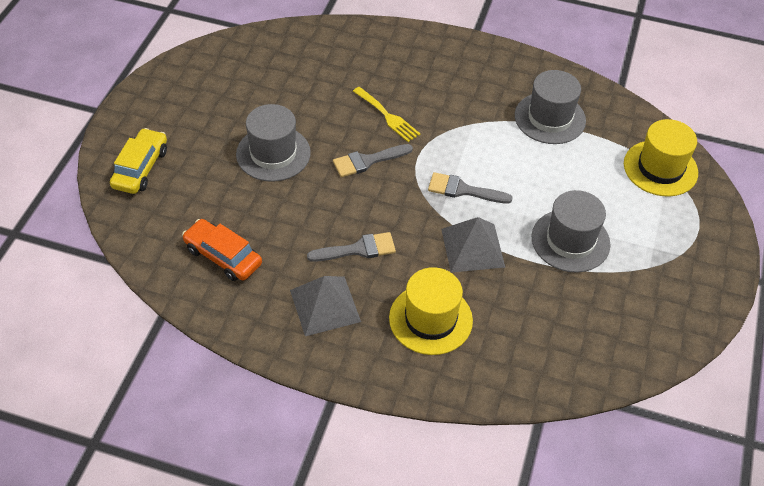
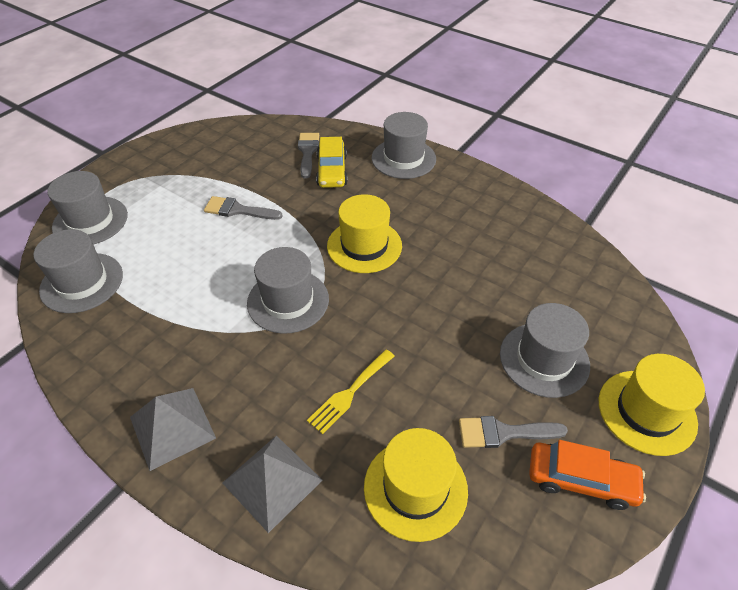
grey hat: 3 -> 5
yellow hat: 2 -> 3

